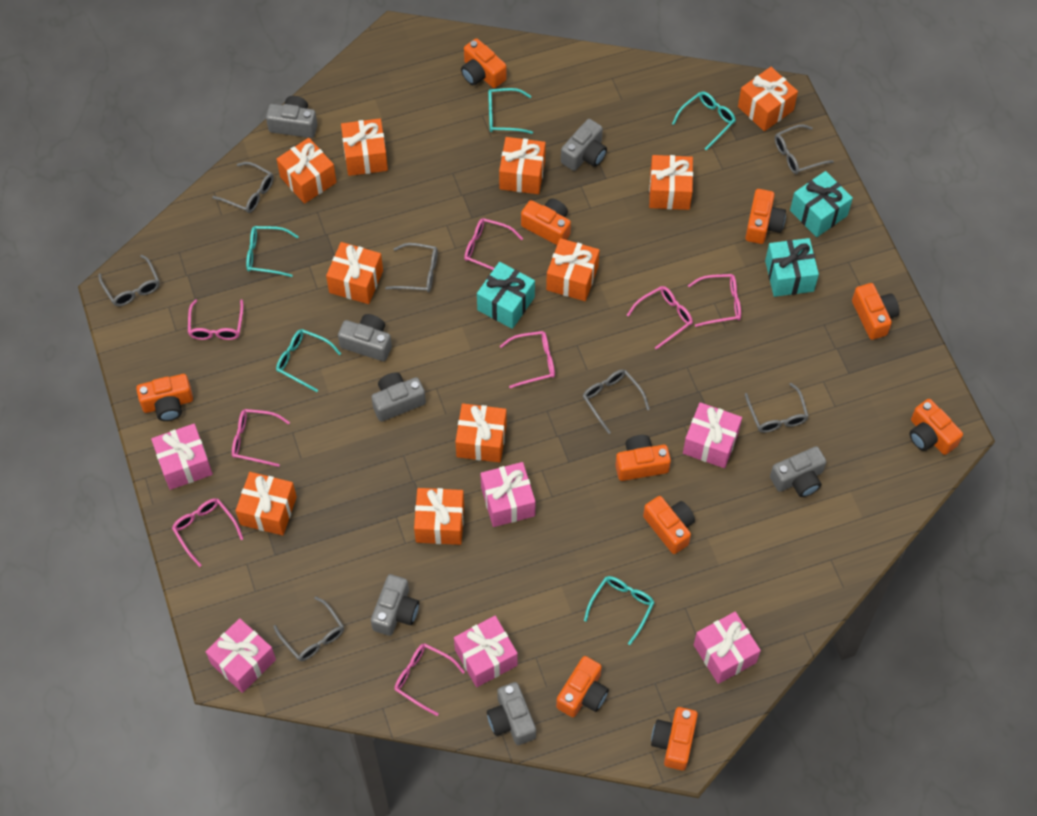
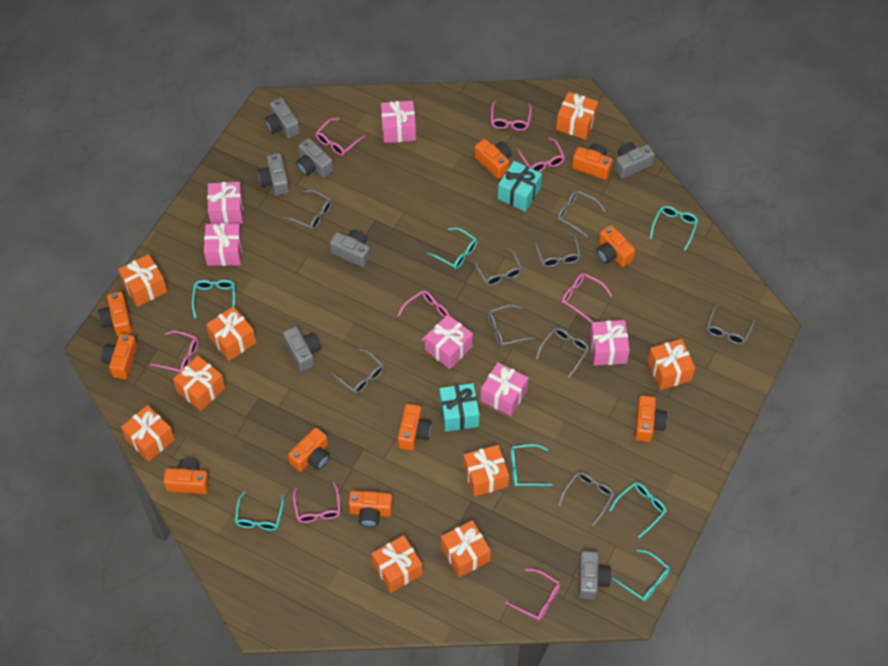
grey glasses: 7 -> 9
orange gift: 10 -> 9
turquoise gift: 3 -> 2
turquoise glasses: 5 -> 7

